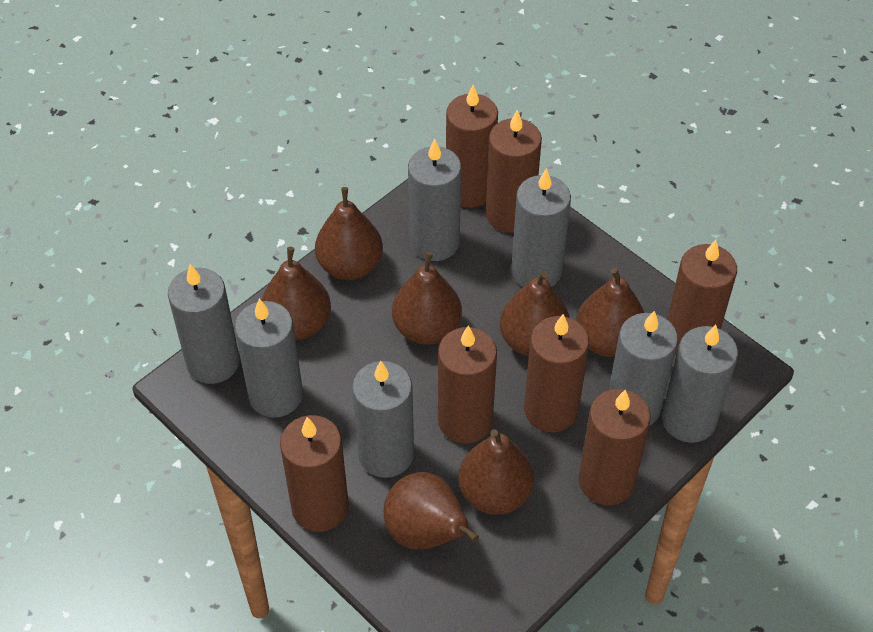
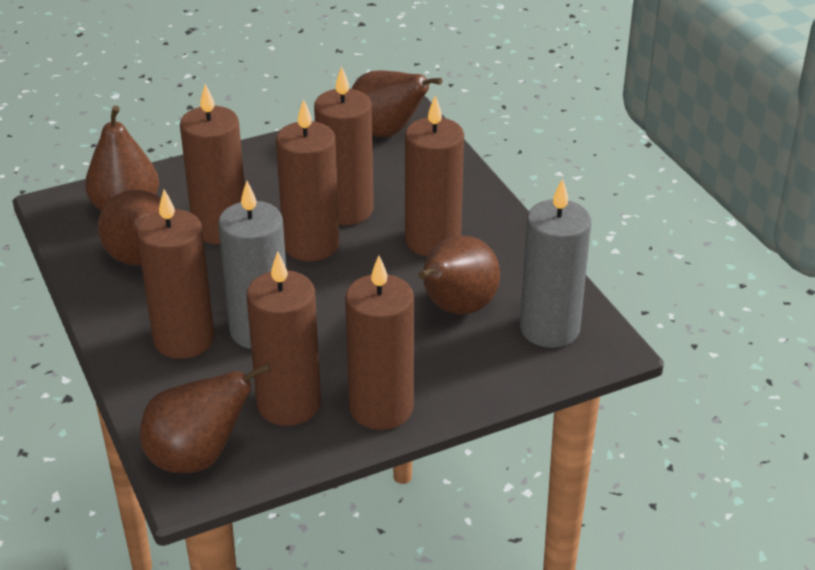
brown pear: 7 -> 5
grey candle: 7 -> 2

